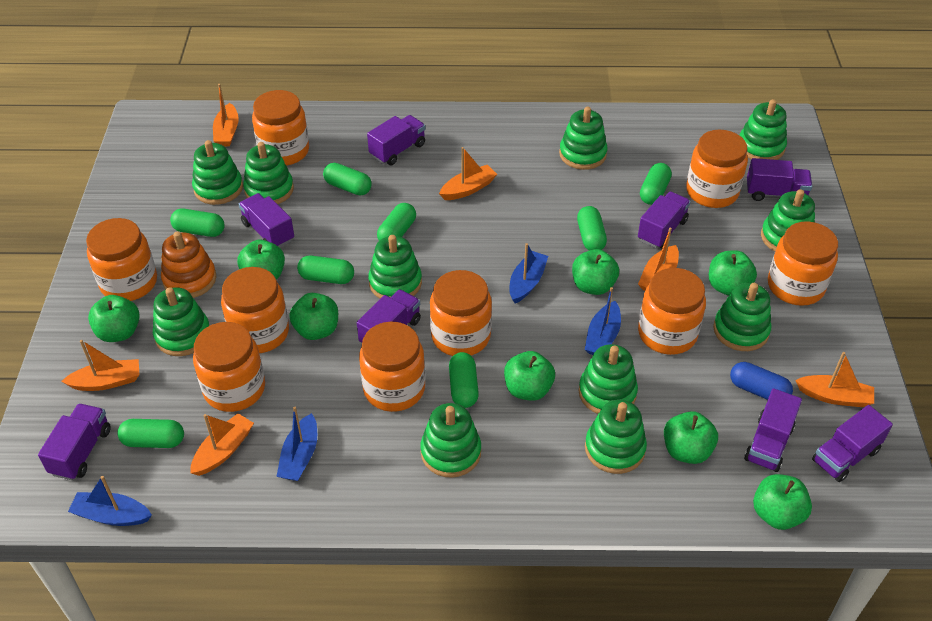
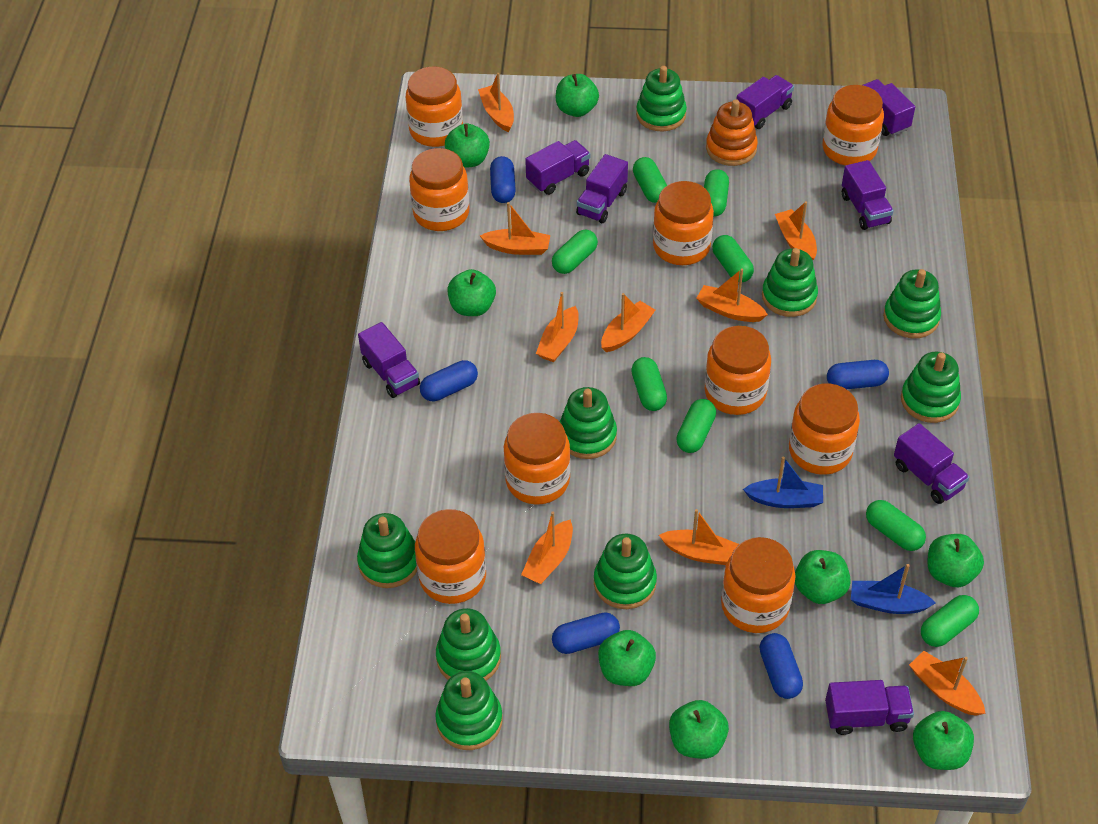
blue boat: 4 -> 2
blue capsule: 1 -> 5
green stacking toy: 11 -> 9
orange boat: 6 -> 9

